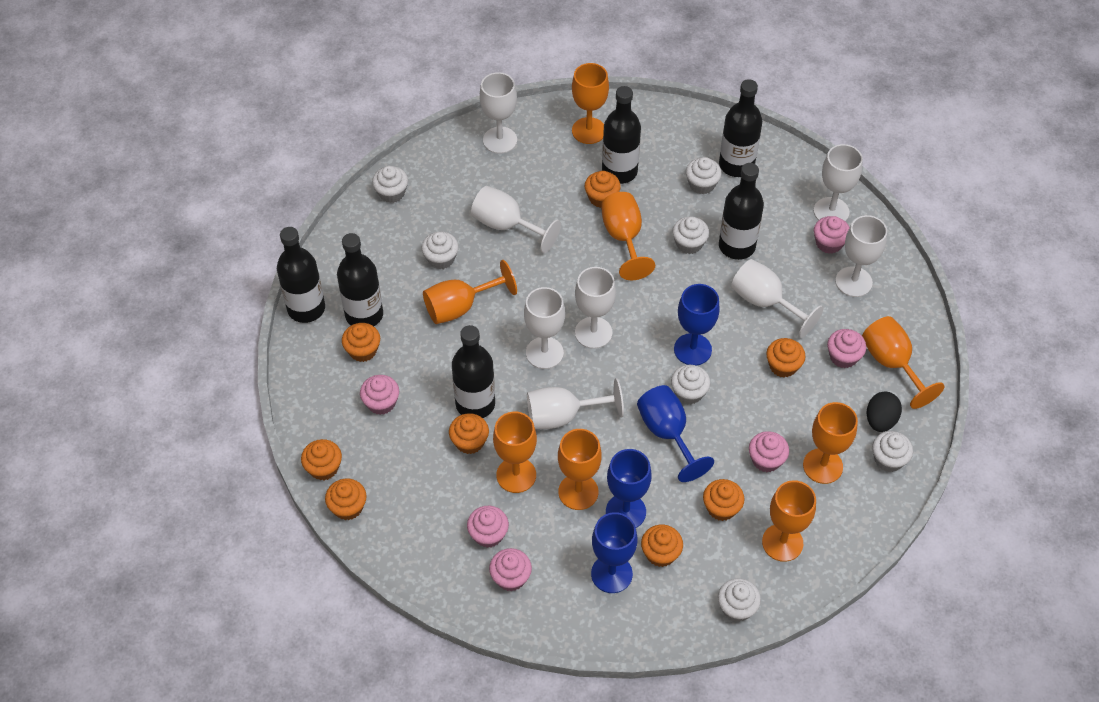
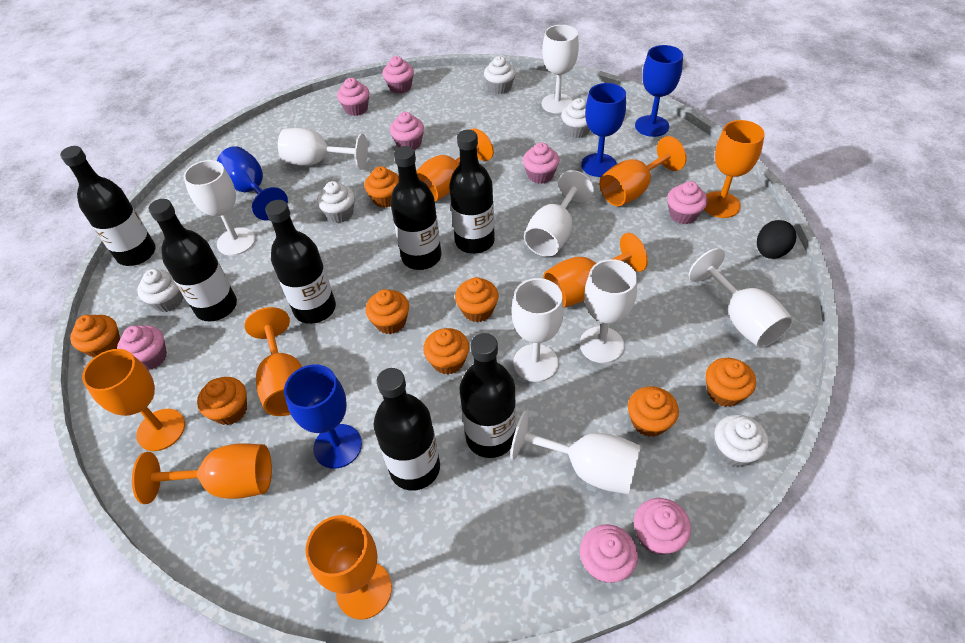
black bottle: 6 -> 7
pink cupcake: 6 -> 8
white cupcake: 7 -> 5

